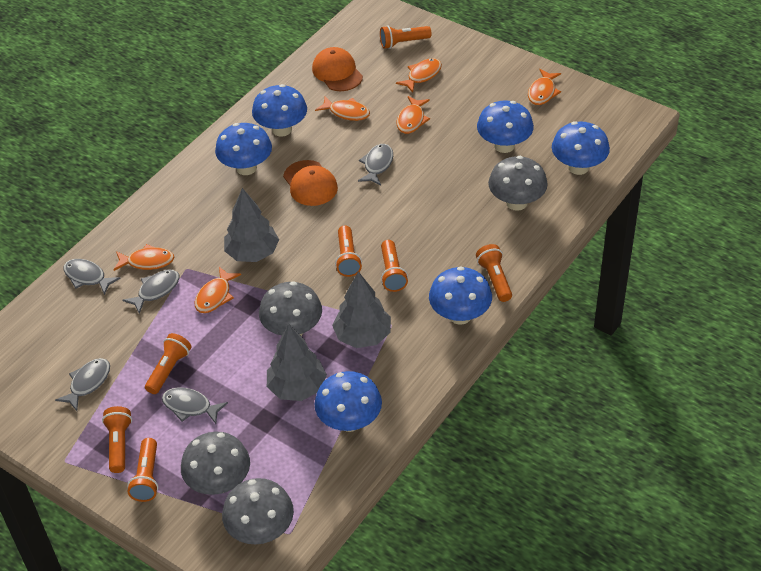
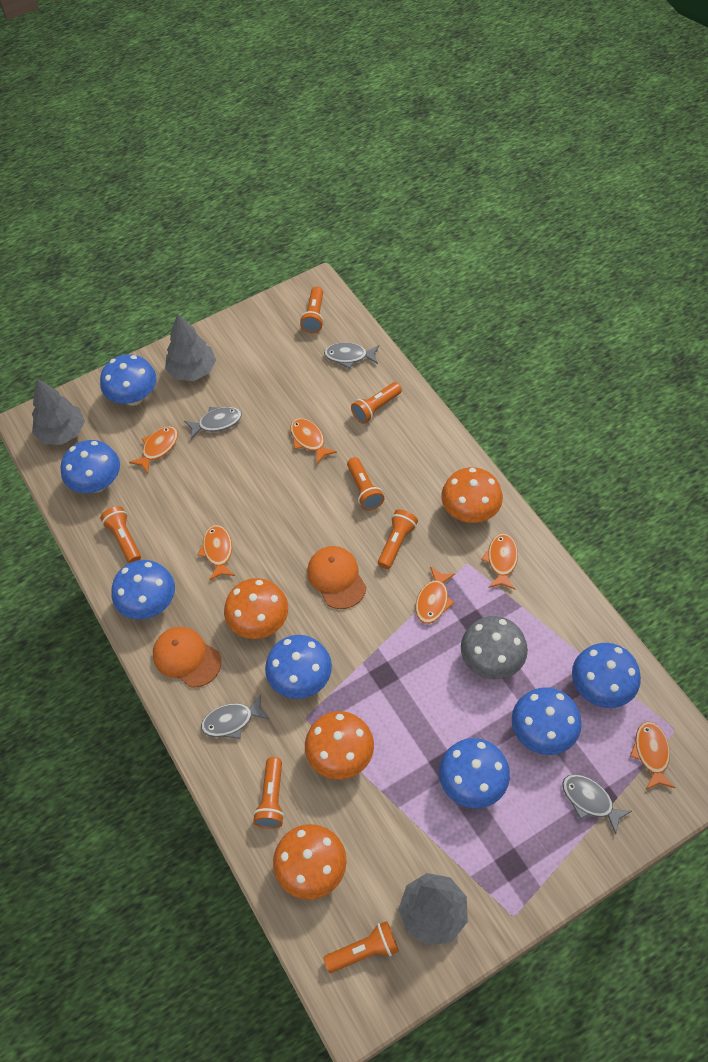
blue mushroom: 6 -> 7
grey fish: 5 -> 4
grey mushroom: 4 -> 1
orange mushroom: 0 -> 4

